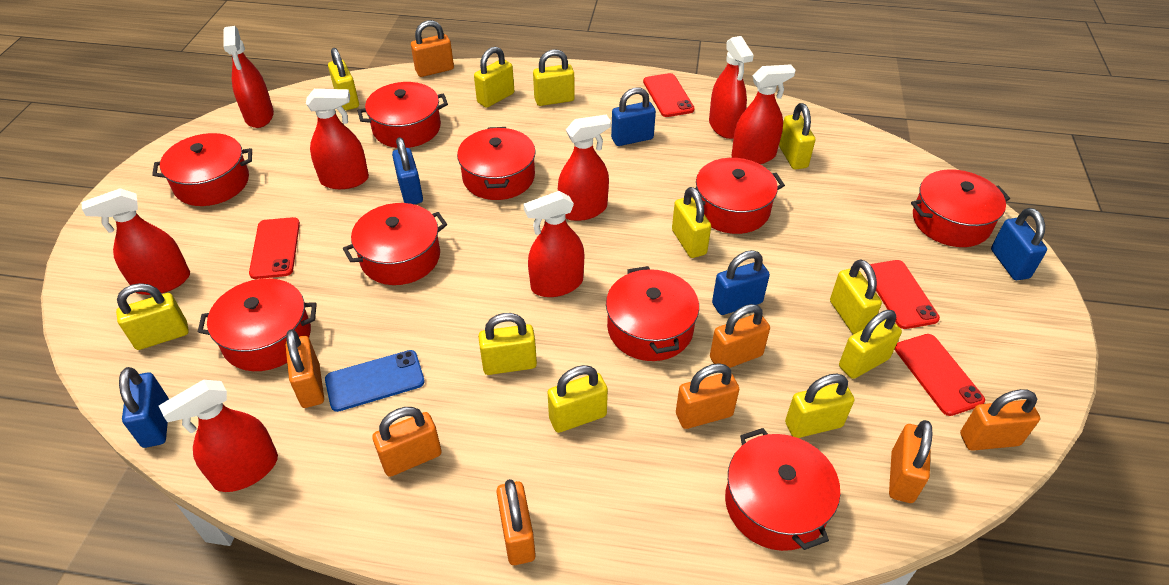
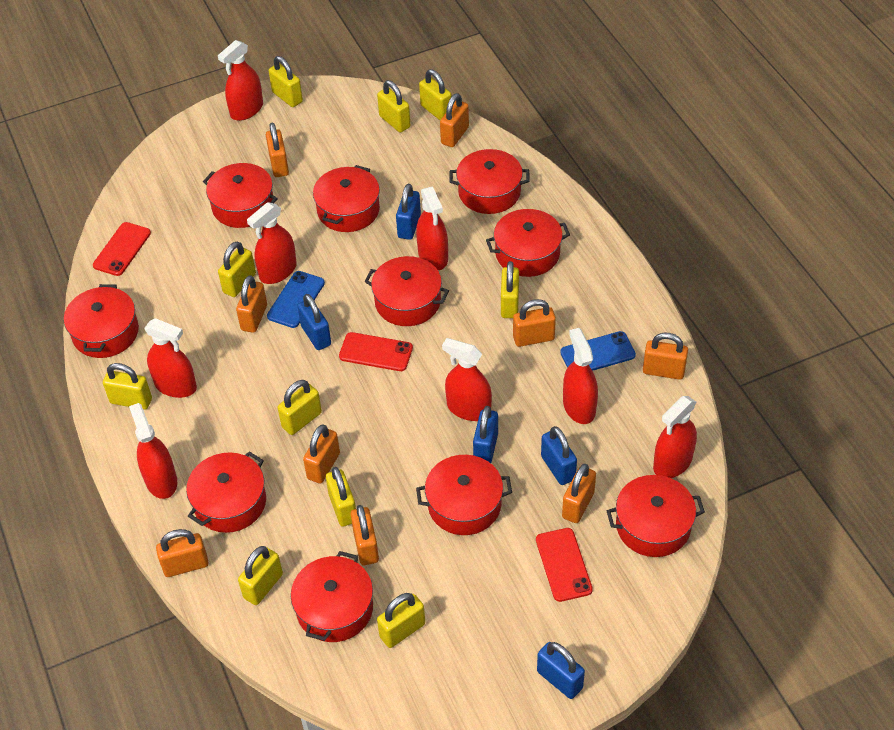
blue phone: 1 -> 2
orange padlock: 8 -> 9
red phone: 4 -> 3
red pot: 9 -> 10
yellow padlock: 11 -> 10

